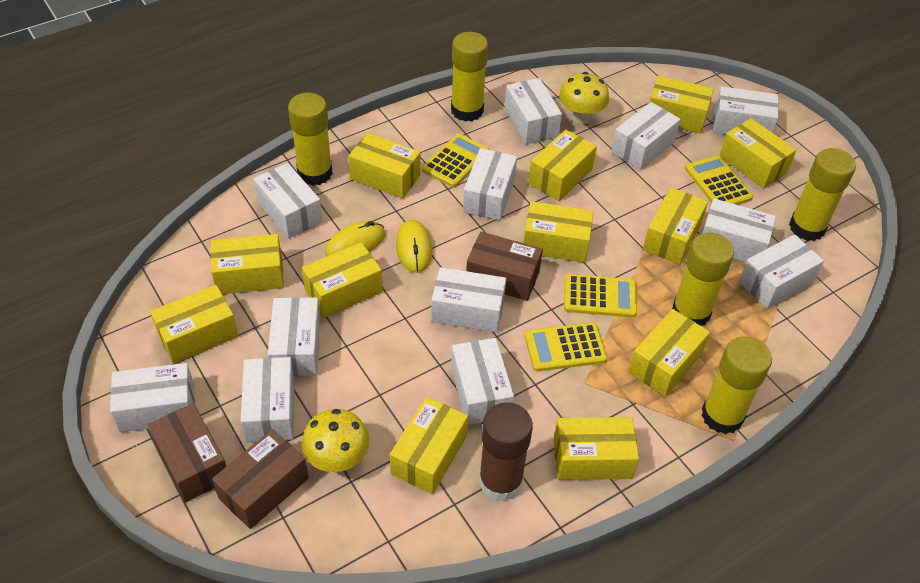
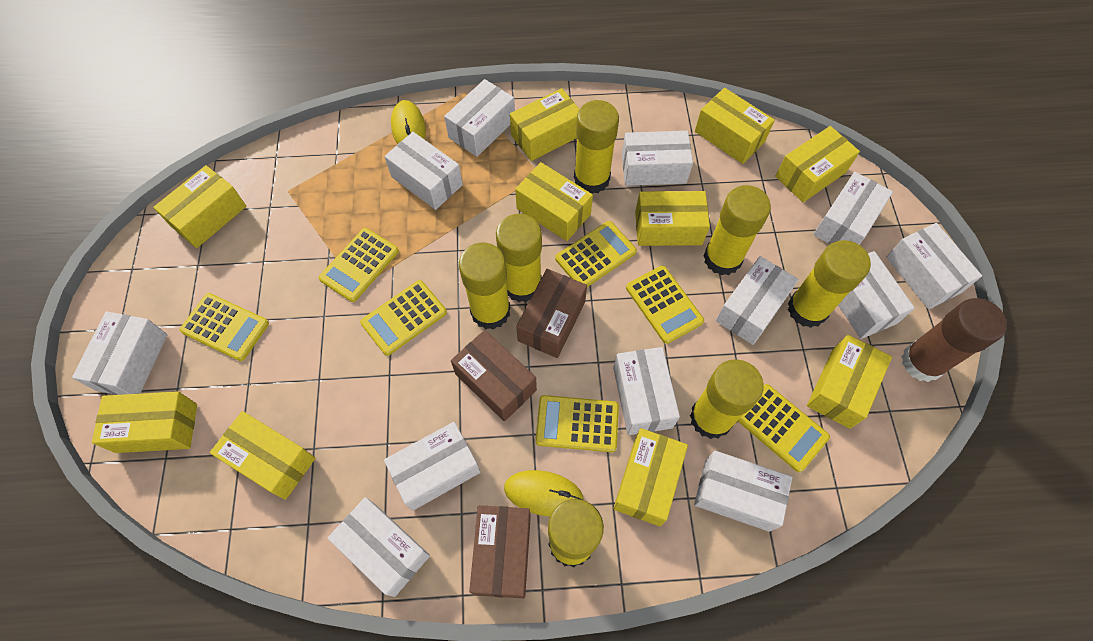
yellow box: 12 -> 10
yellow calculator: 4 -> 7
yellow glue stick: 5 -> 7
yellow mushroom: 2 -> 0

